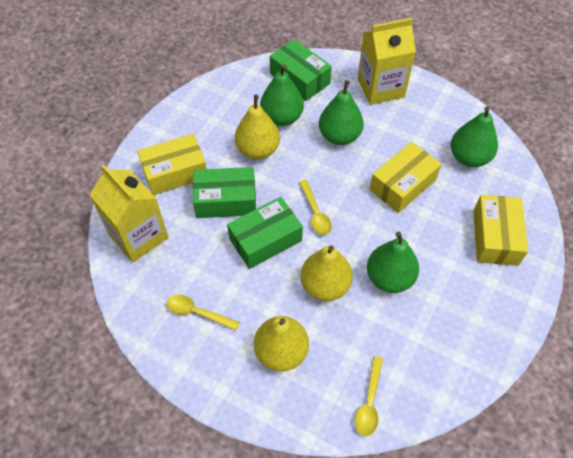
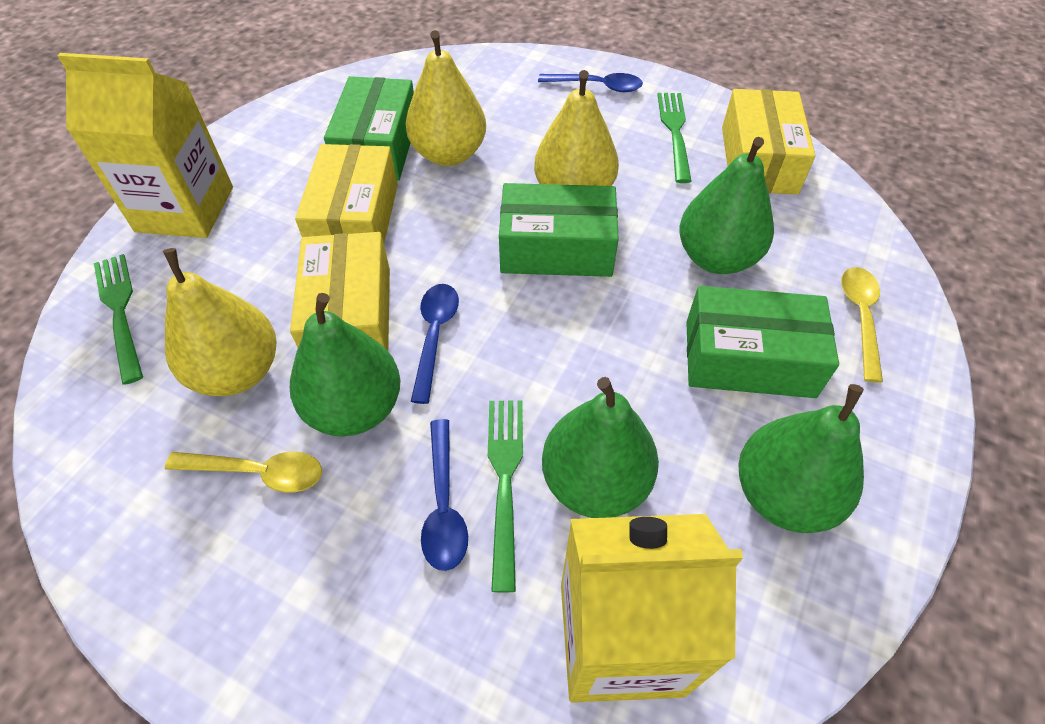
blue spoon: 0 -> 3
green fork: 0 -> 3
yellow spoon: 3 -> 2

